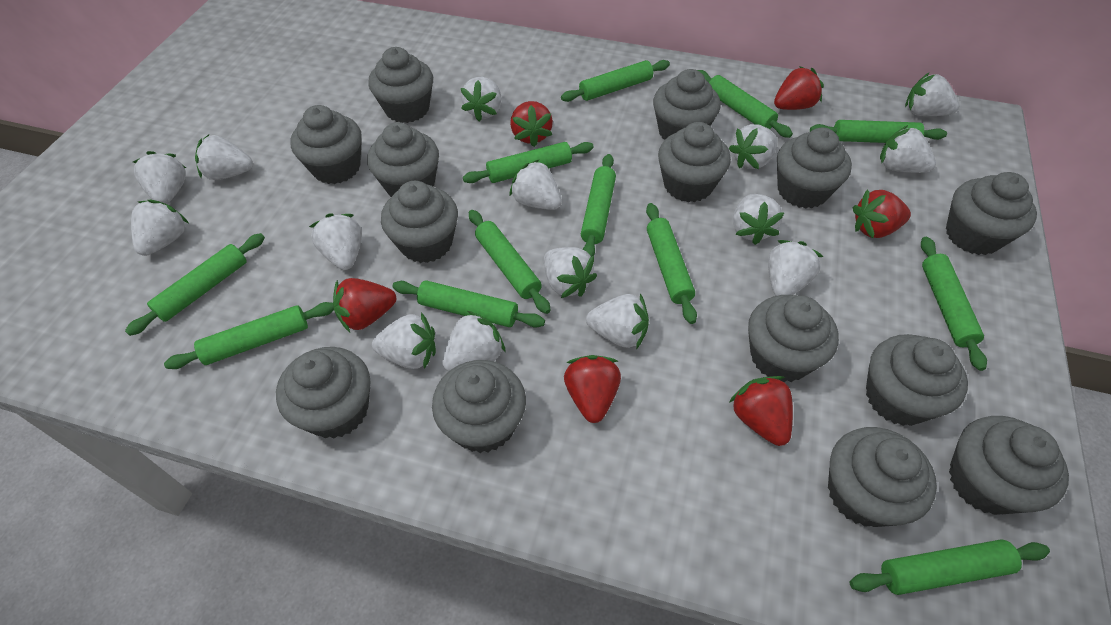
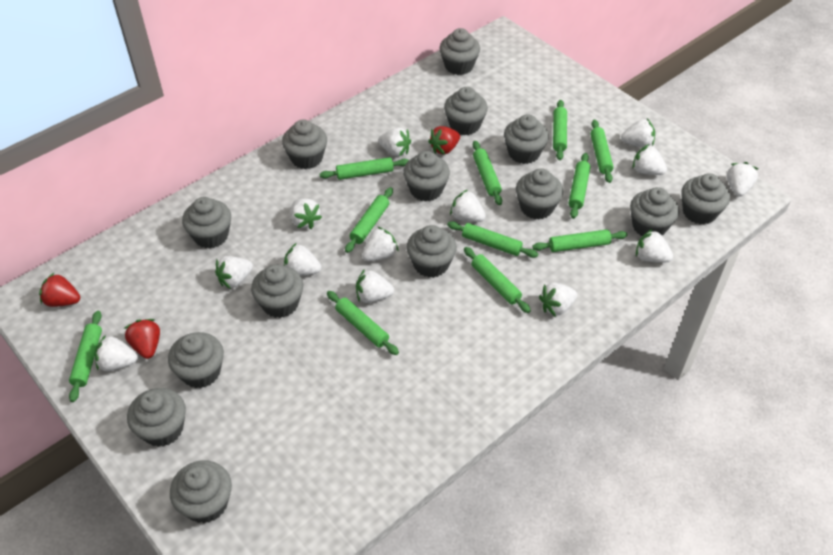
green rolling pin: 12 -> 11
red strawberry: 6 -> 3
white strawberry: 15 -> 13

